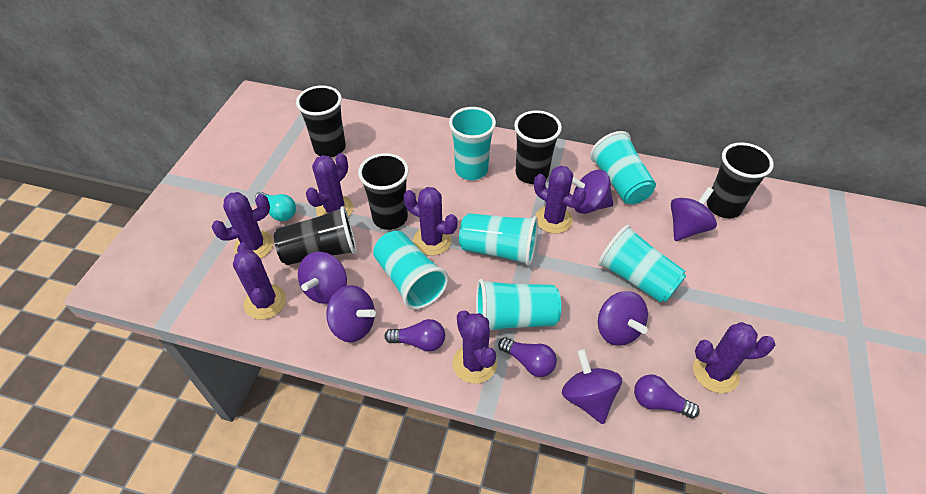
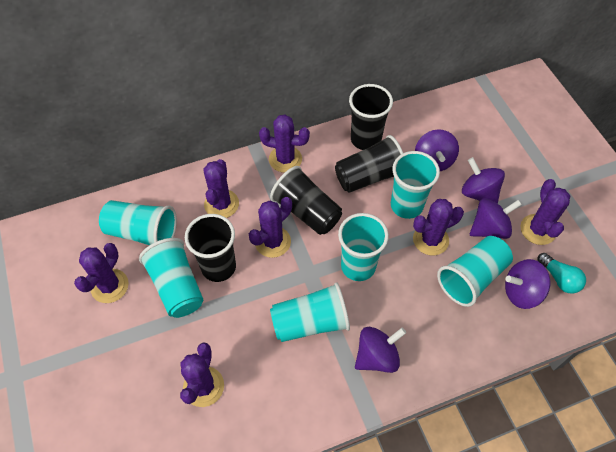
black cup: 5 -> 4
purple light bulb: 3 -> 0
purple spinning top: 6 -> 5

